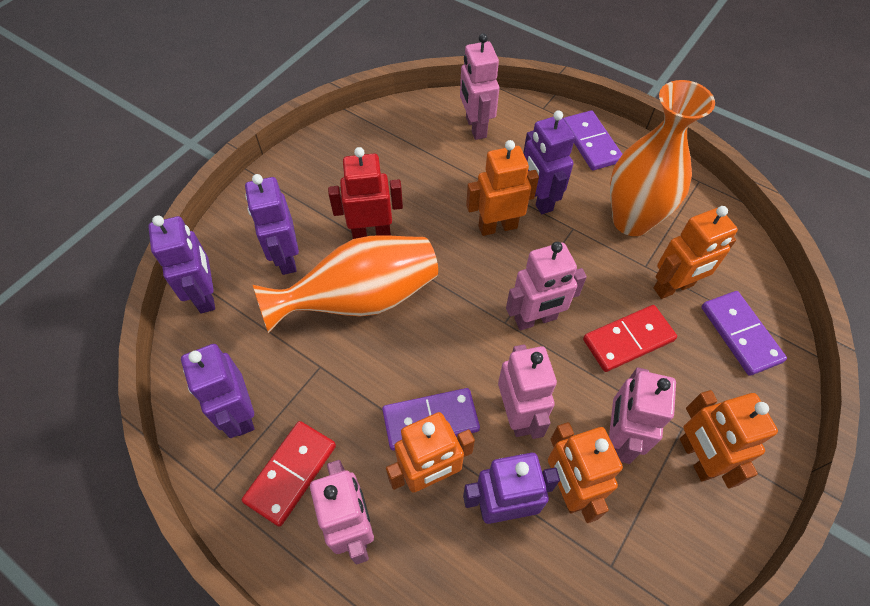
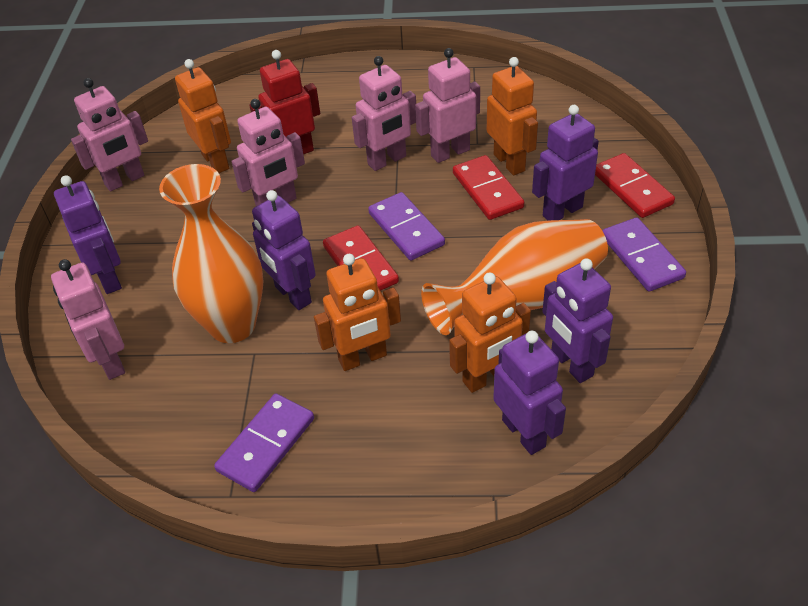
orange robot: 5 -> 4
red domino: 2 -> 3

